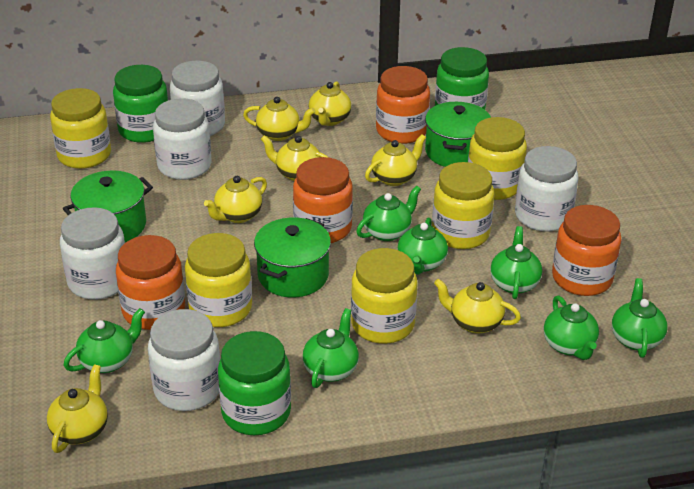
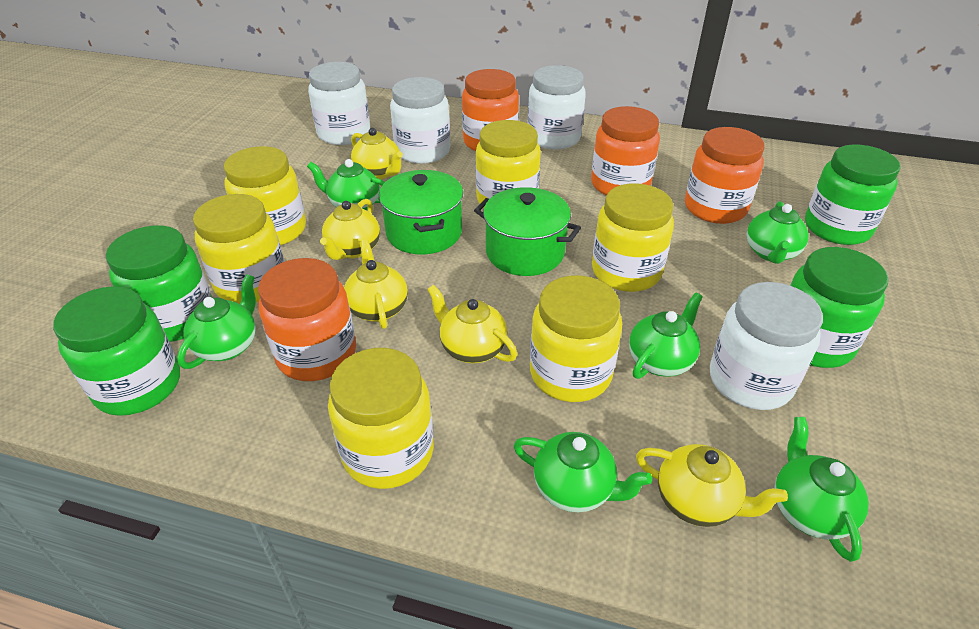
green jar: 3 -> 4
green pot: 3 -> 2
green teapot: 7 -> 6
white jar: 5 -> 4
yellow jar: 5 -> 6
yellow teapot: 7 -> 5

